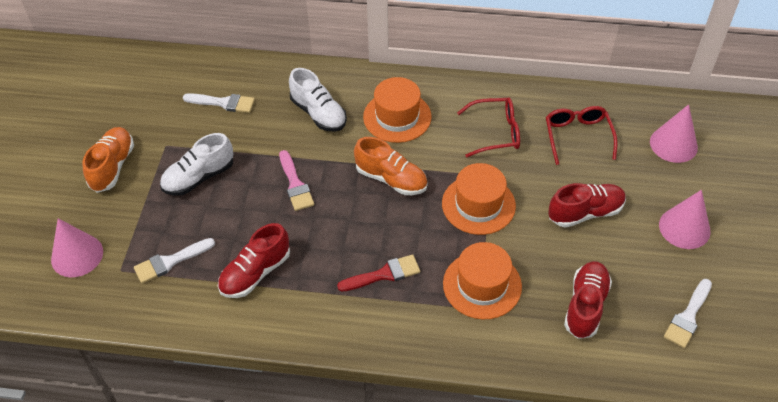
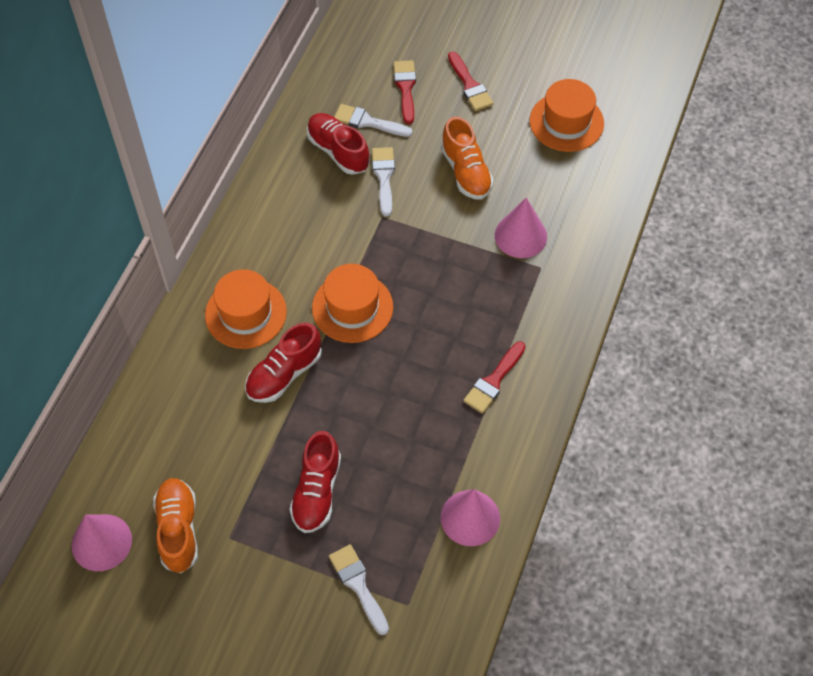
pink brush: 1 -> 0
red brush: 1 -> 3
red glasses: 2 -> 0
white shoe: 2 -> 0

